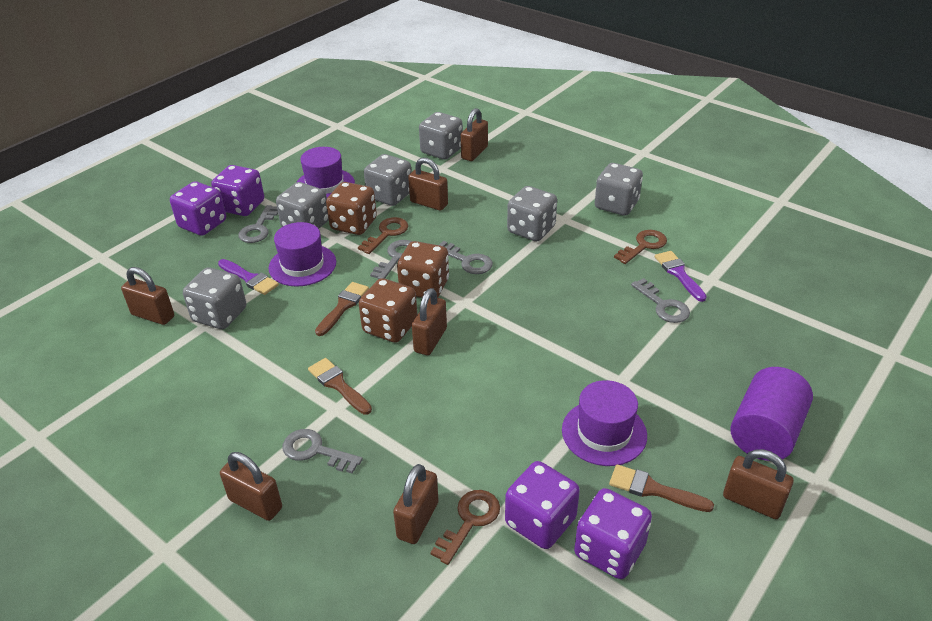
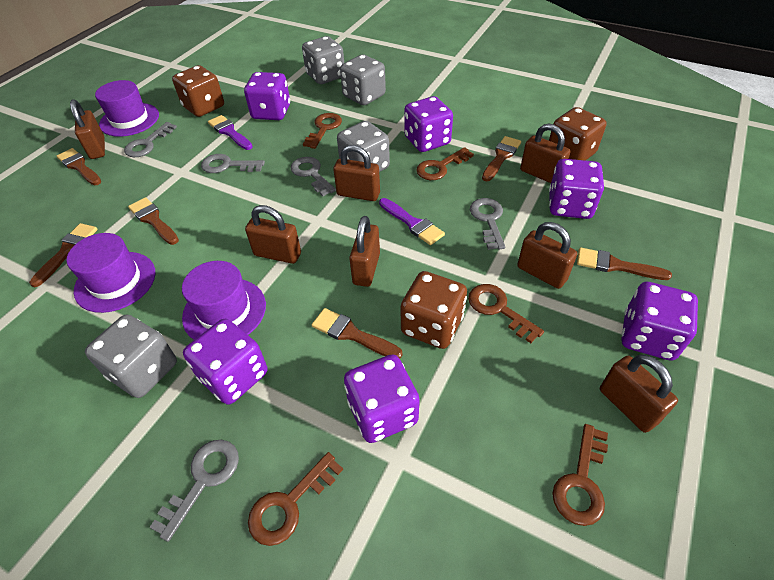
brown brush: 3 -> 6
brown key: 3 -> 5
grey dice: 6 -> 4
purple cylinder: 1 -> 0
purple dice: 4 -> 6

